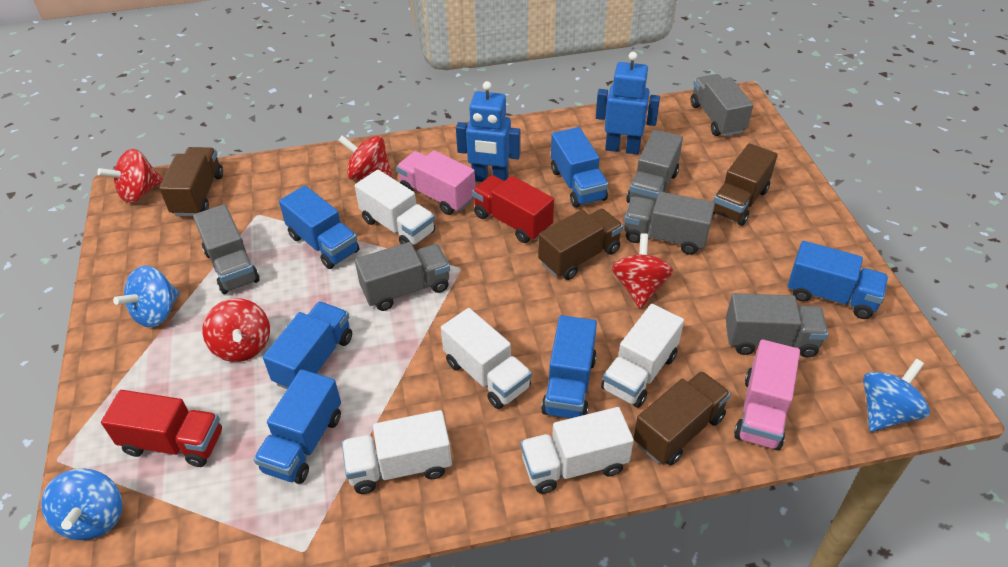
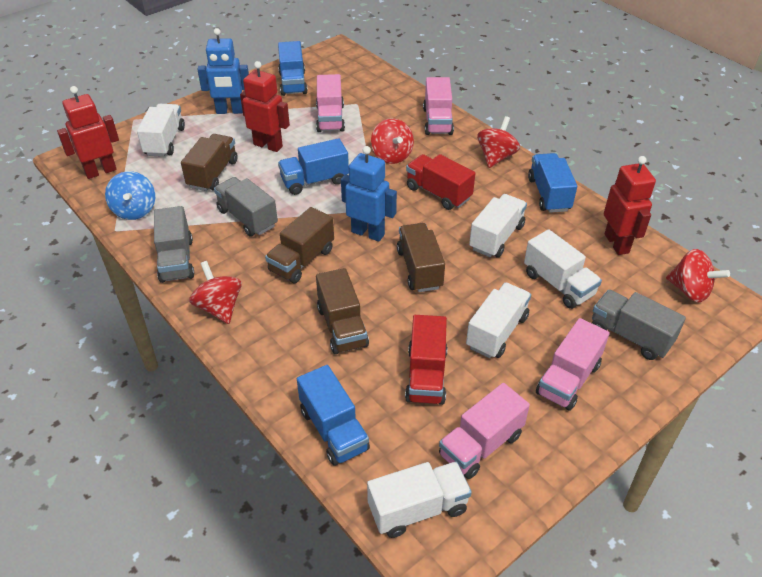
blue spinning top: 3 -> 1
blue truck: 6 -> 4
grey truck: 6 -> 3
pink truck: 2 -> 4
red robot: 0 -> 3

